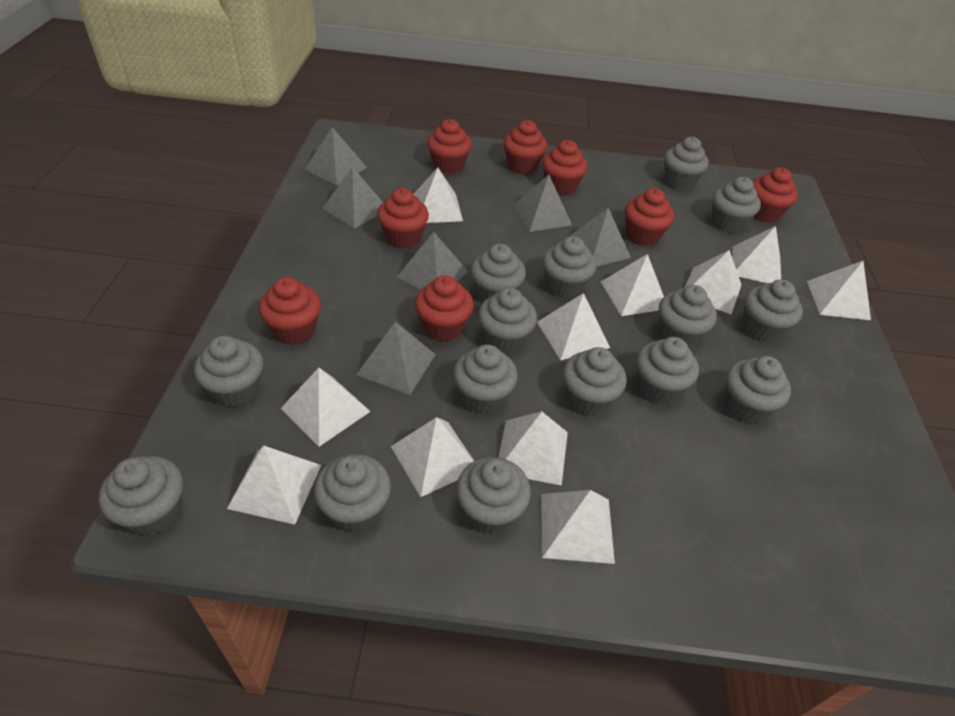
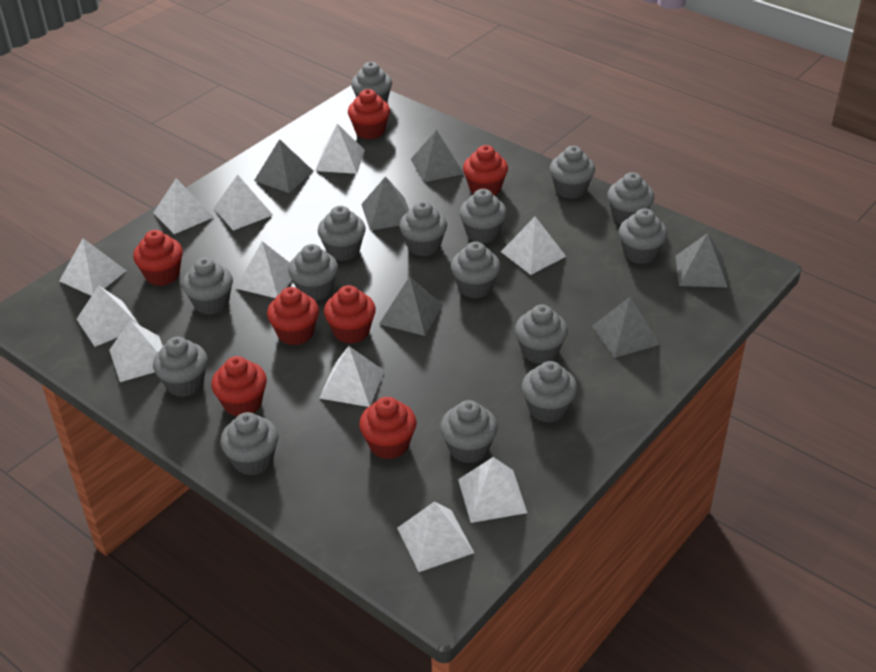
red cupcake: 8 -> 7

